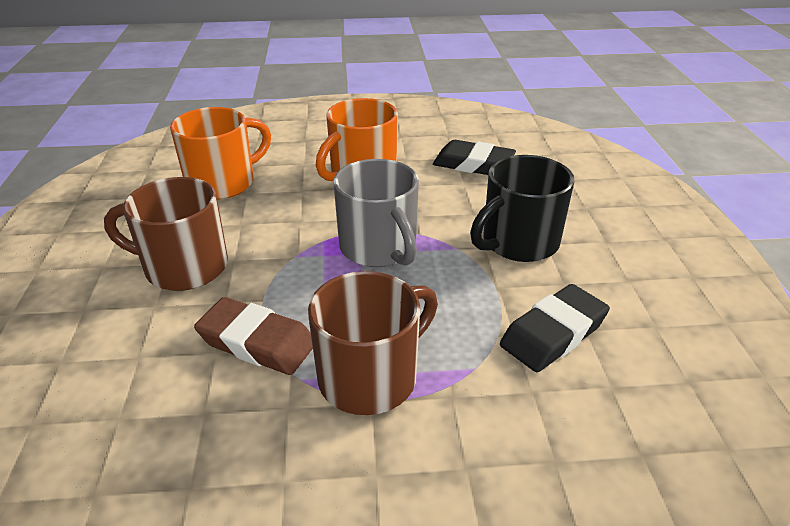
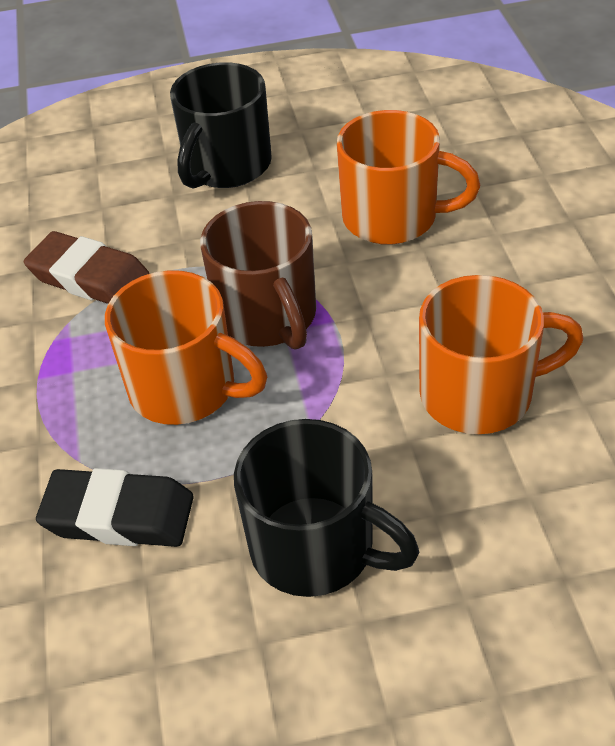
black eraser: 2 -> 1
black mug: 1 -> 2
brown mug: 2 -> 1
grey mug: 1 -> 0
orange mug: 2 -> 3

